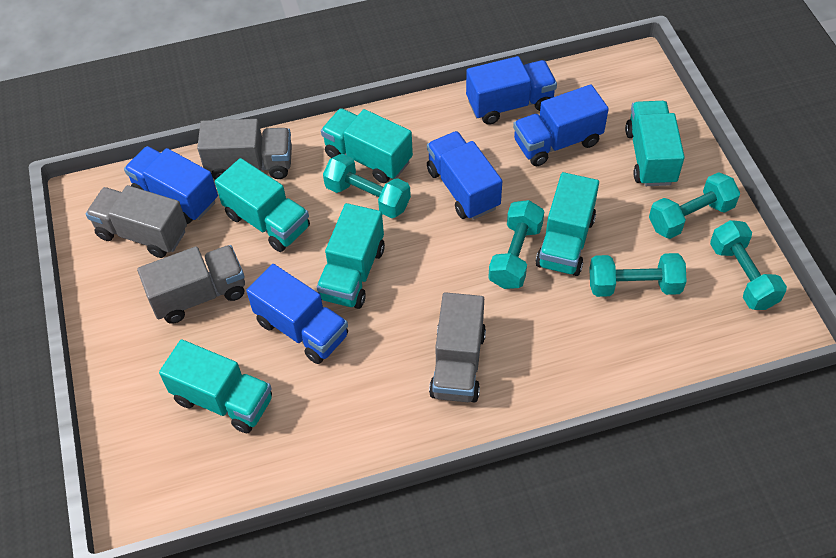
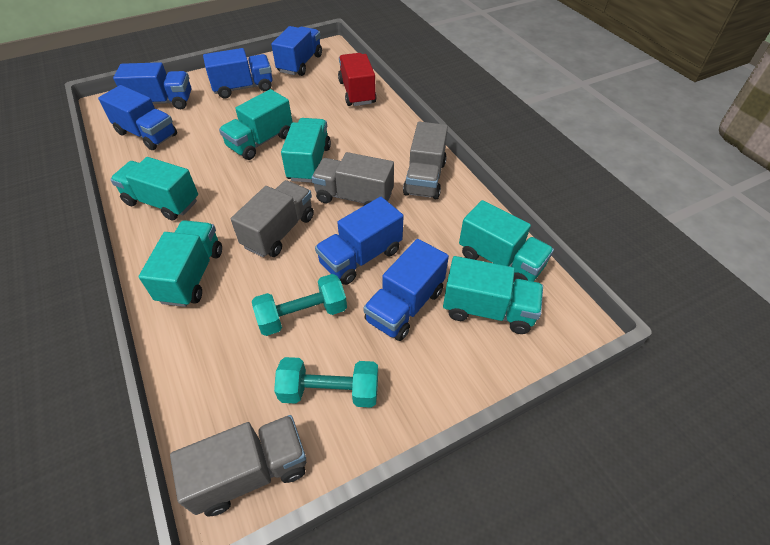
blue truck: 5 -> 6
red truck: 0 -> 1
turquoise dumbbell: 5 -> 2

